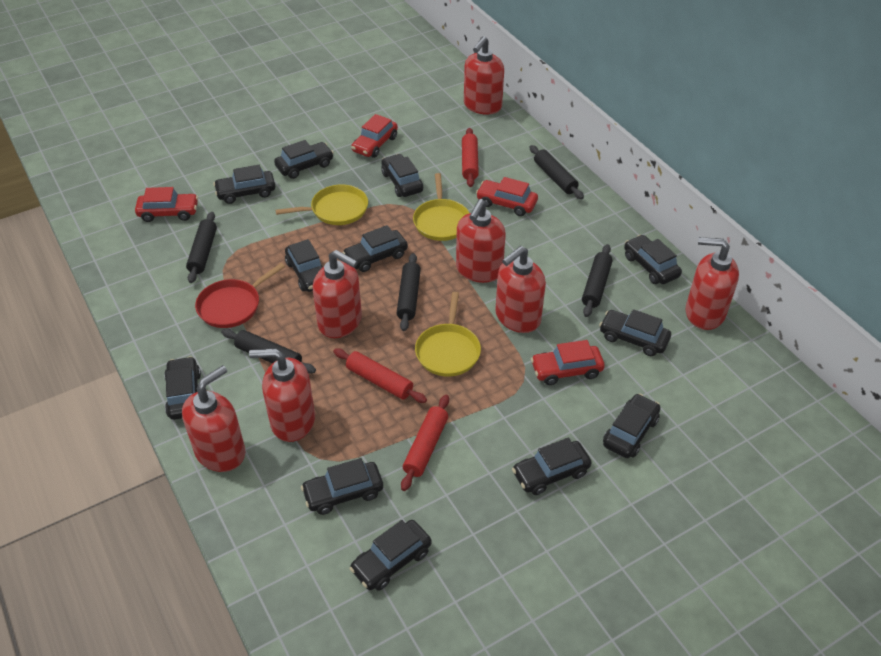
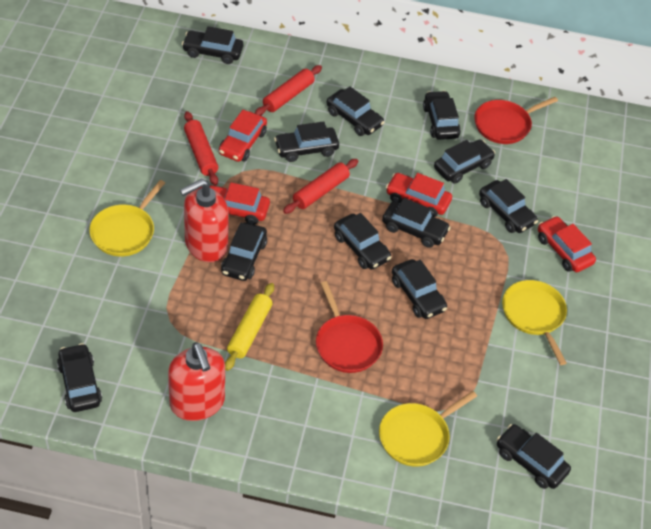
black rolling pin: 5 -> 0
red pan: 1 -> 2
red soap dispenser: 7 -> 2
yellow rolling pin: 0 -> 1

